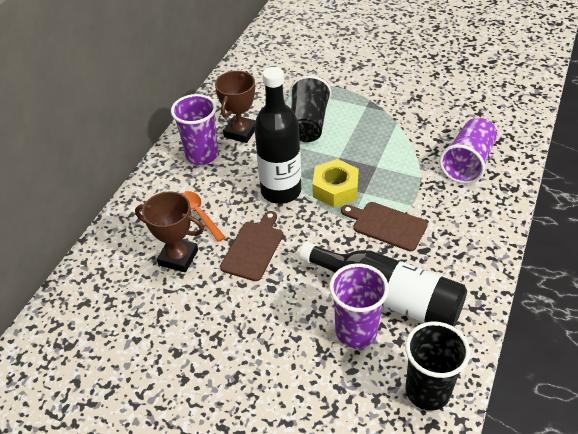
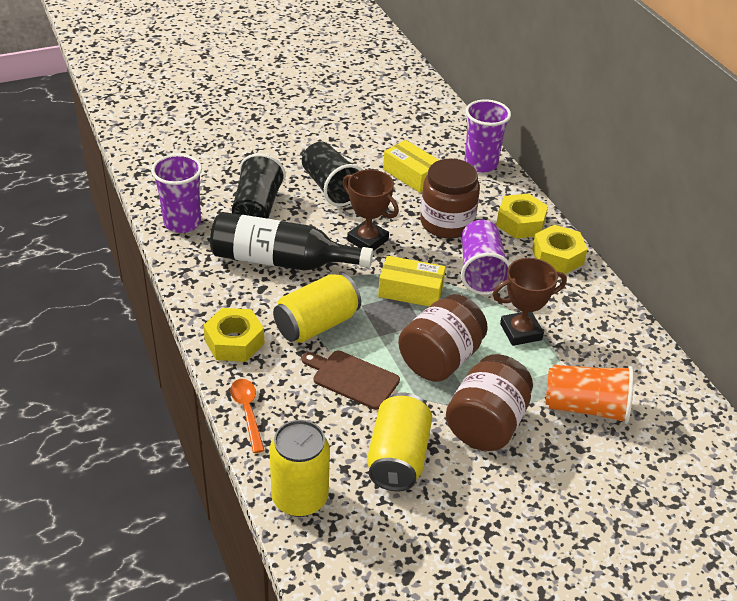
black bottle: 2 -> 1
brown cutting board: 2 -> 1
brown jar: 0 -> 3
orange cup: 0 -> 1
yellow box: 0 -> 2
yellow can: 0 -> 3
yellow nut: 1 -> 3

